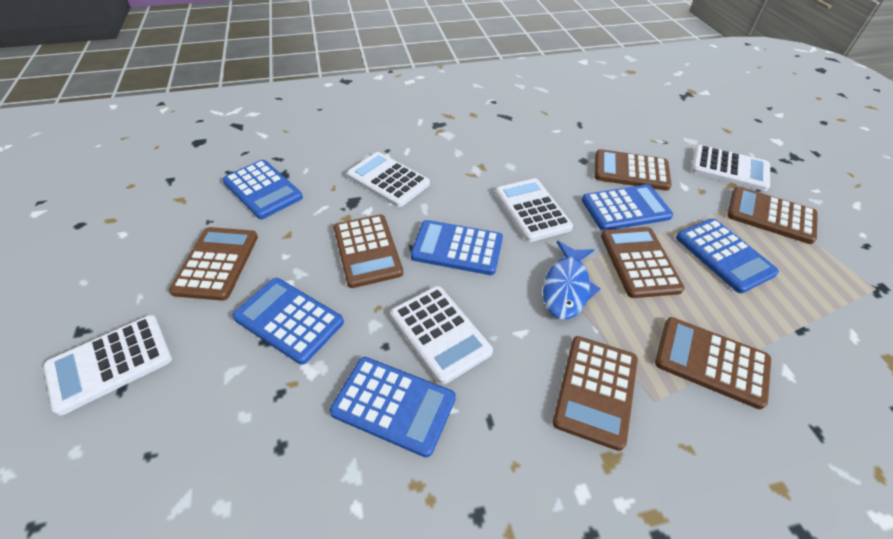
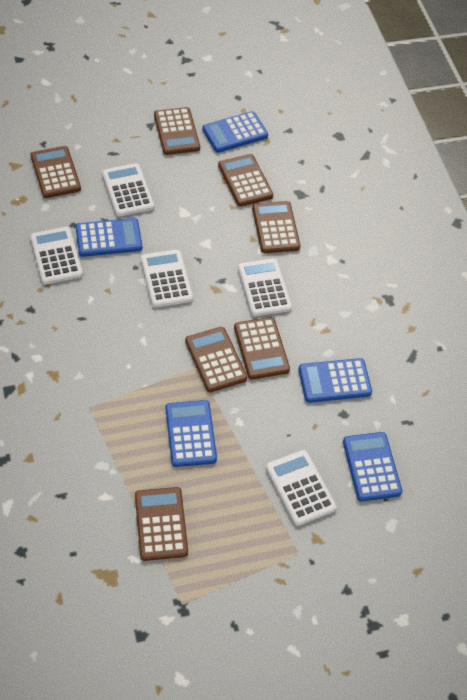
blue calculator: 6 -> 5
blue fish: 1 -> 0

